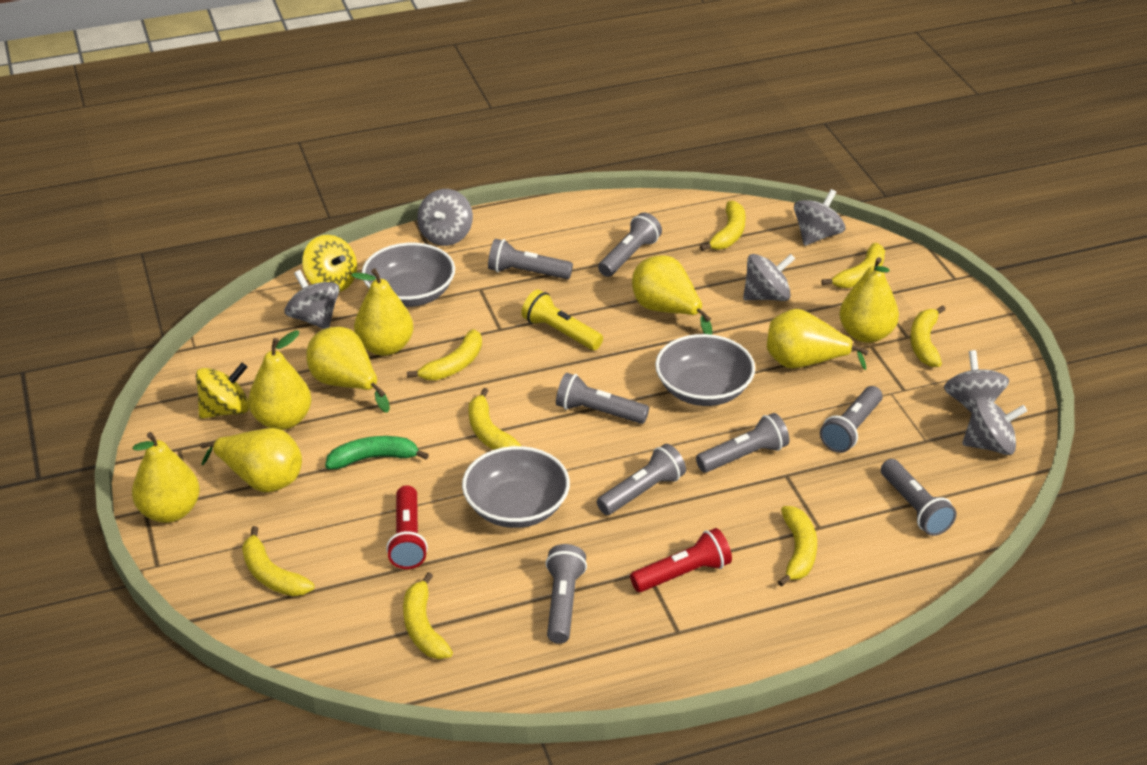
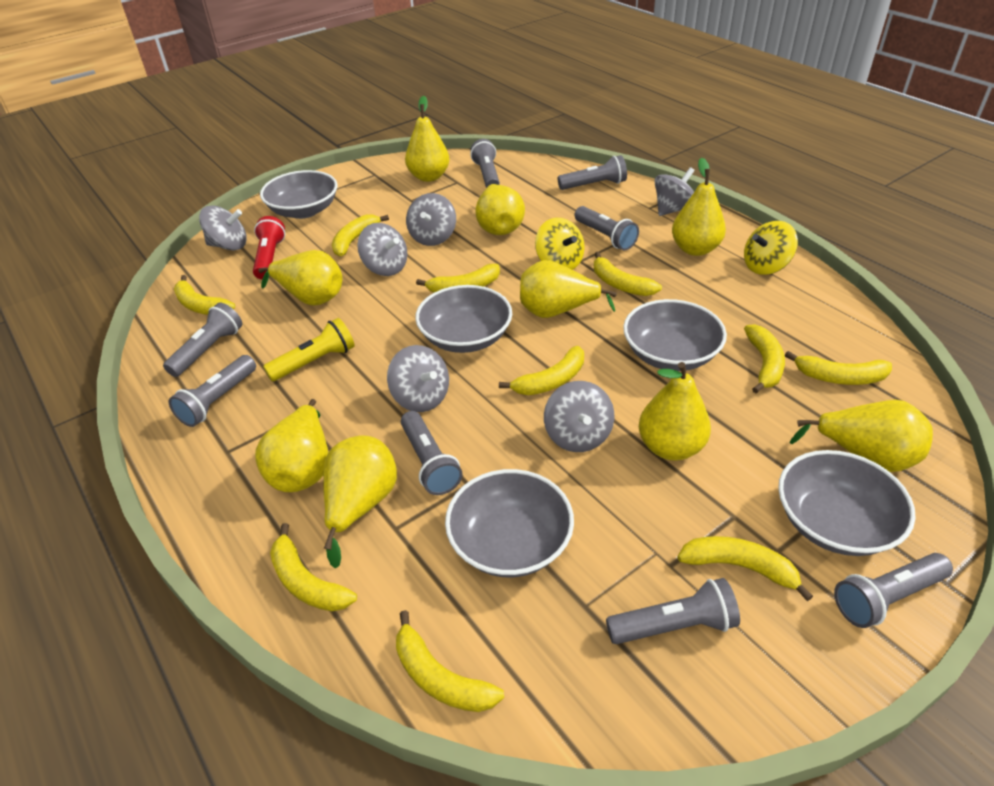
green banana: 1 -> 0
grey bowl: 3 -> 5
red flashlight: 2 -> 1
yellow banana: 8 -> 10
yellow pear: 8 -> 9

